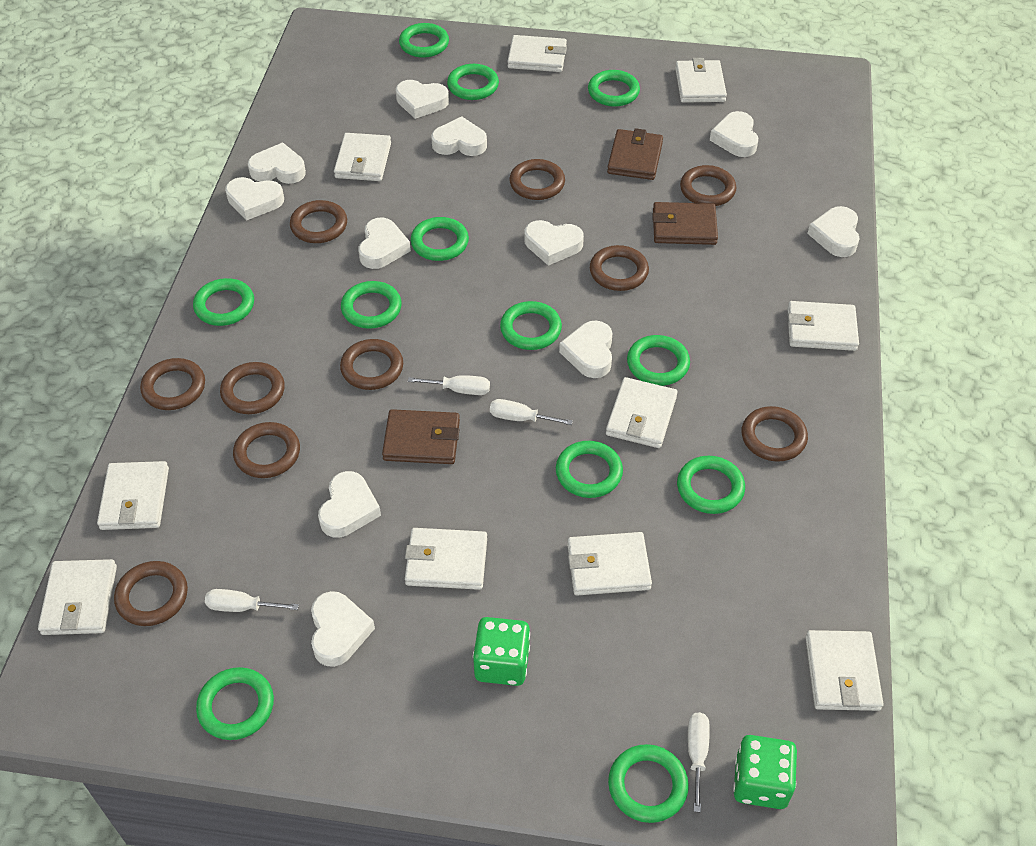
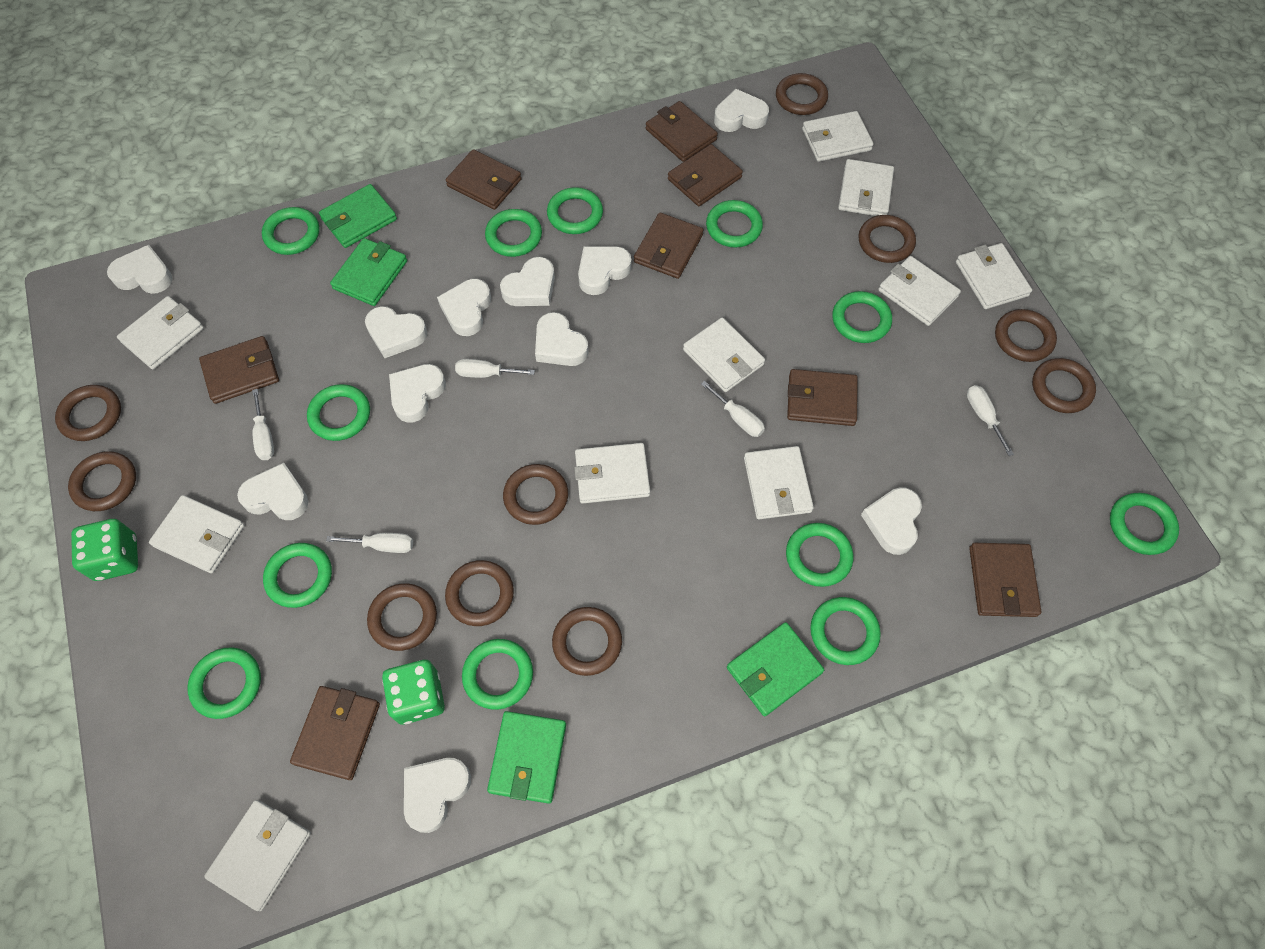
brown wallet: 3 -> 8
green wallet: 0 -> 4
white screwdriver: 4 -> 5

